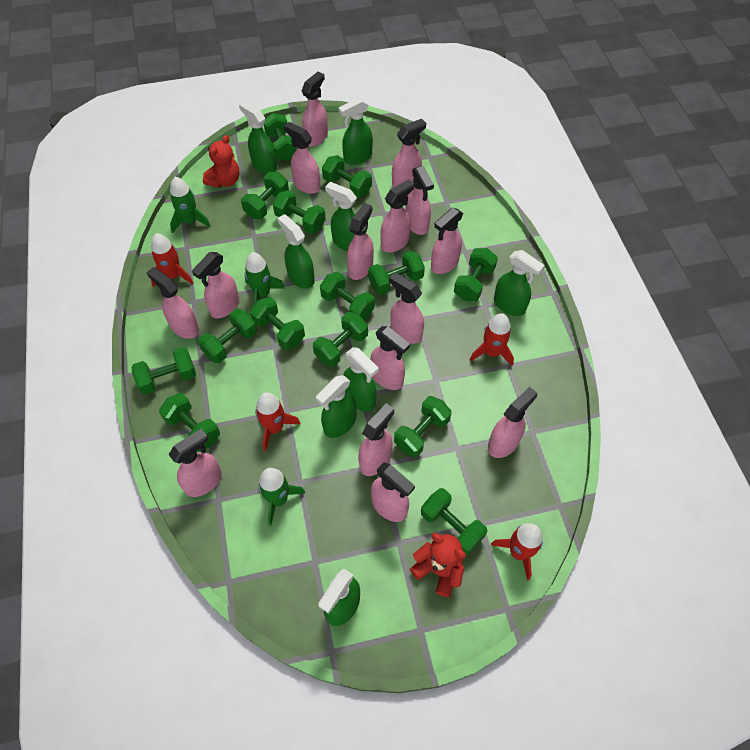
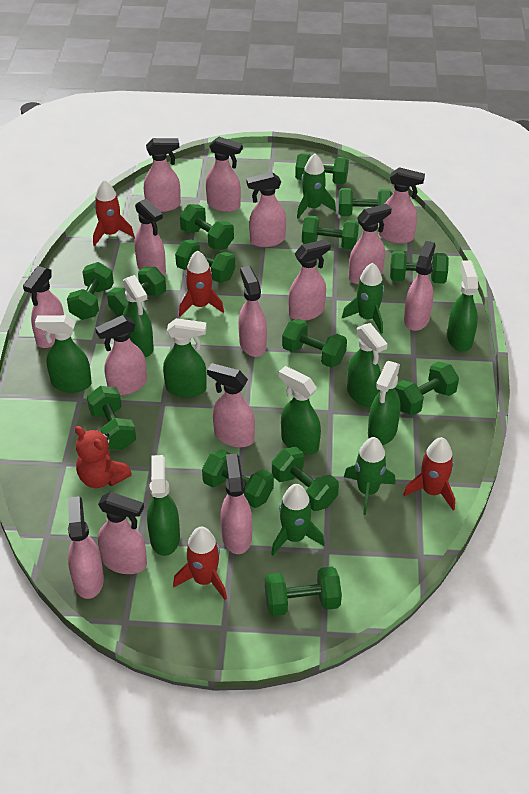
green rocket: 3 -> 4
red teddy bear: 2 -> 1

